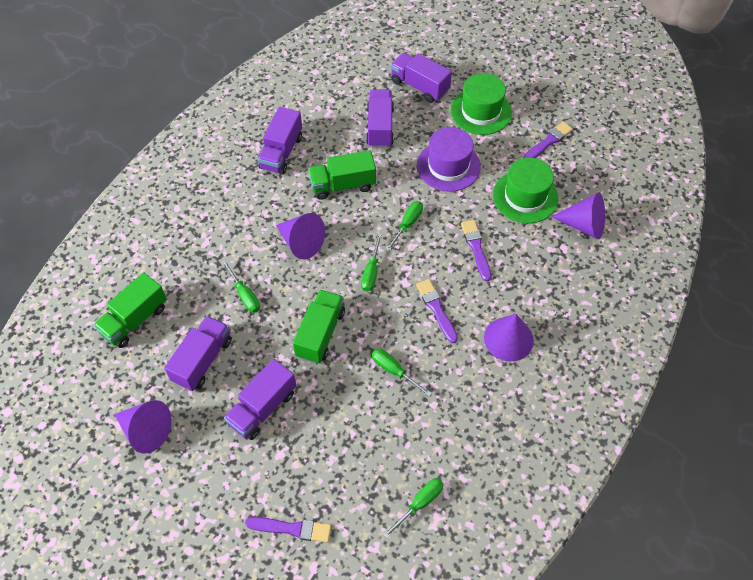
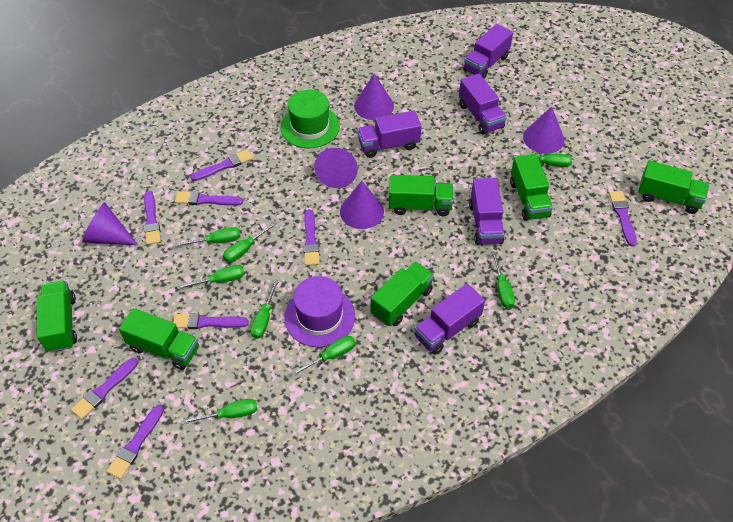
green hat: 2 -> 1
green screwdriver: 5 -> 8
green truck: 3 -> 6
purple brush: 4 -> 8
purple cone: 4 -> 5

